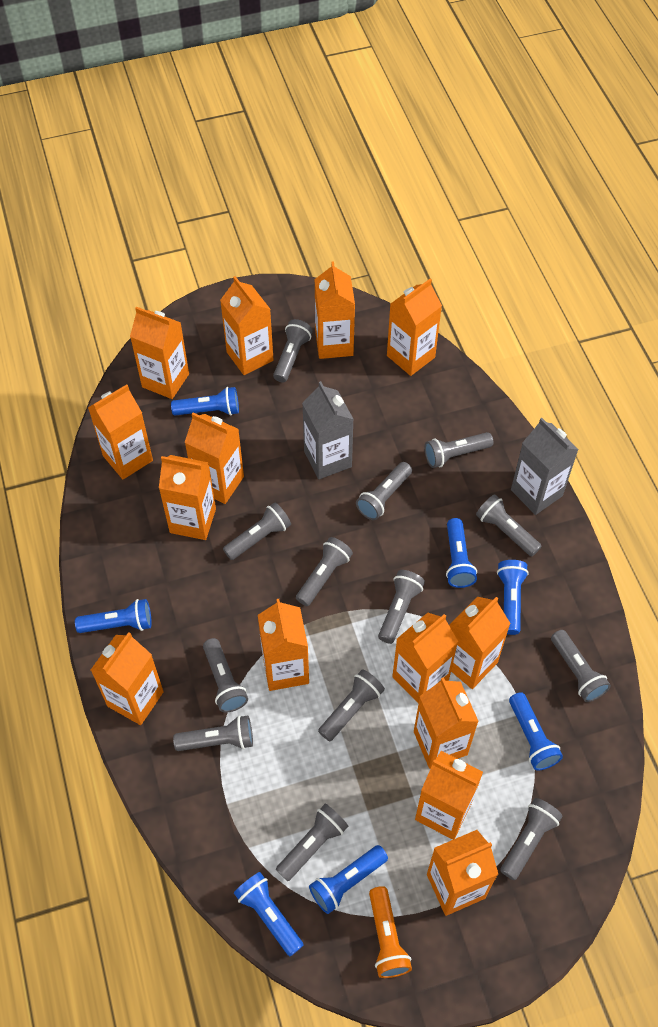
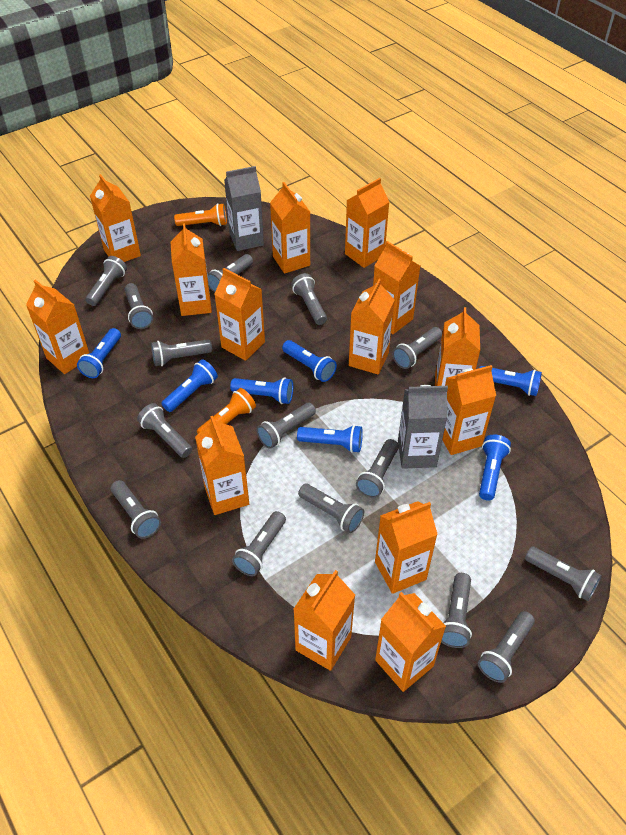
grey flashlight: 13 -> 15
orange flashlight: 1 -> 2

